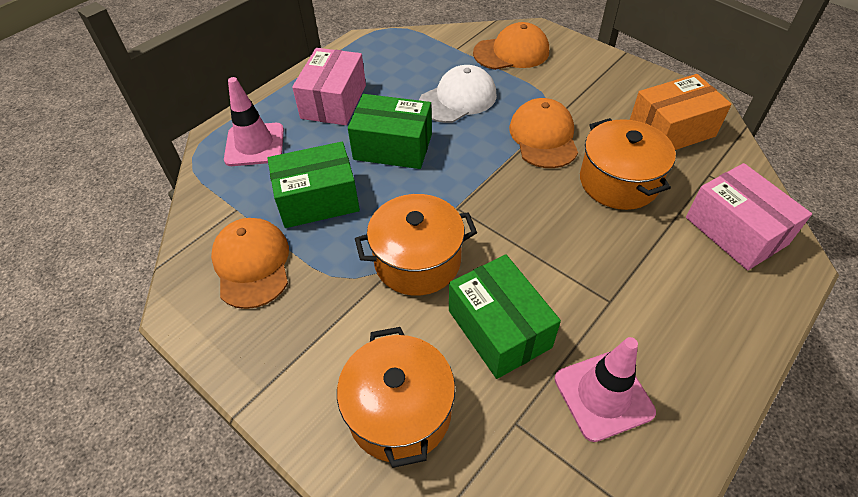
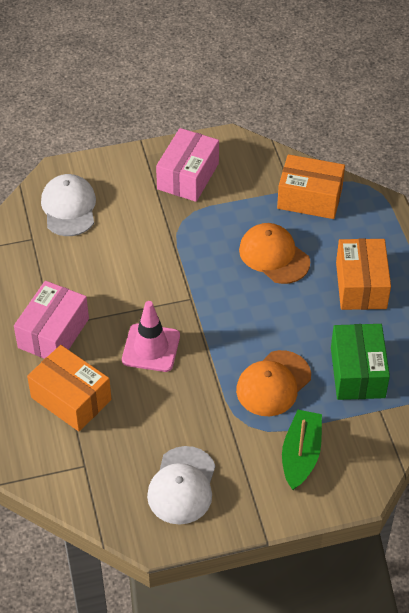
green boat: 0 -> 1
green box: 3 -> 1
orange box: 1 -> 3
orange cap: 3 -> 2
orange pot: 3 -> 0
pink traffic cone: 2 -> 1
white cap: 1 -> 2

